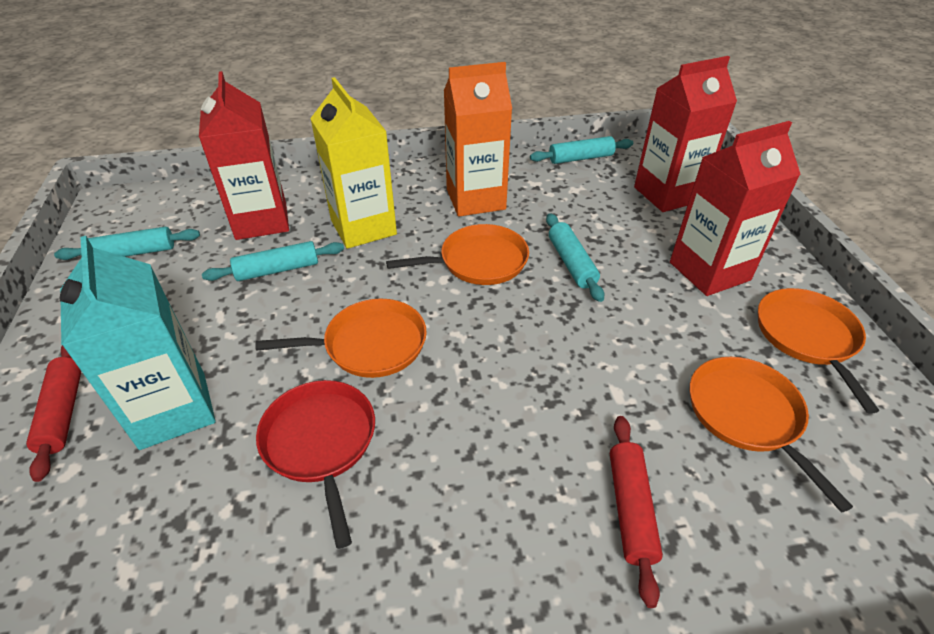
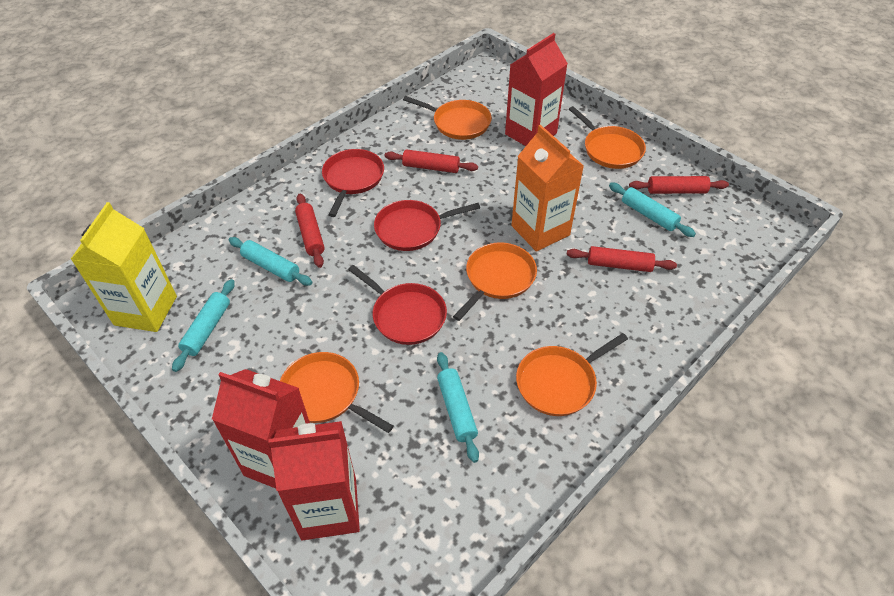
orange pan: 4 -> 5
red pan: 1 -> 3
red rolling pin: 2 -> 4
turquoise carton: 1 -> 0

